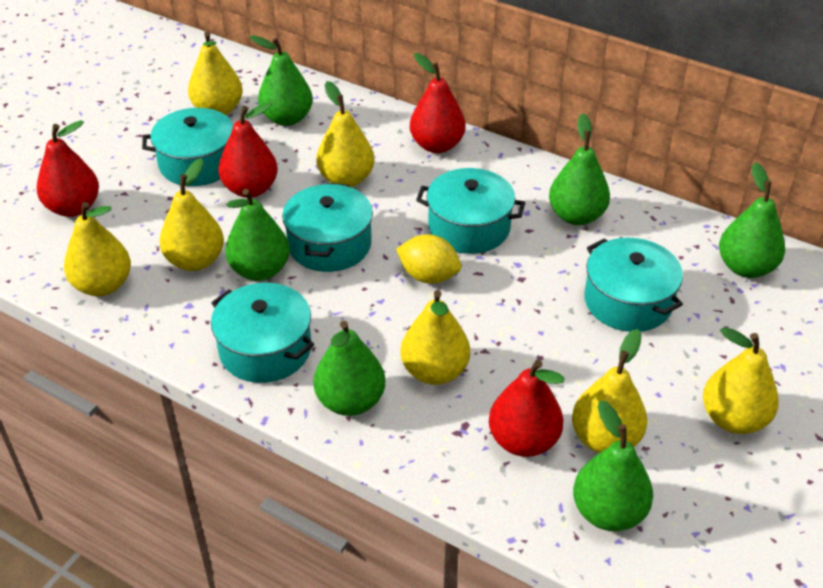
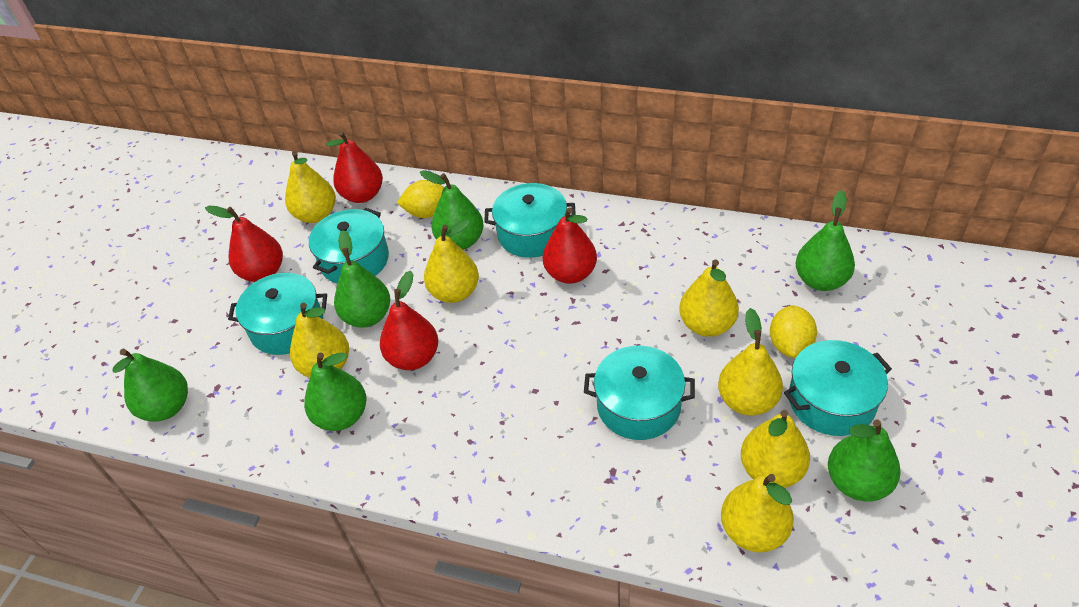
yellow lemon: 1 -> 2

